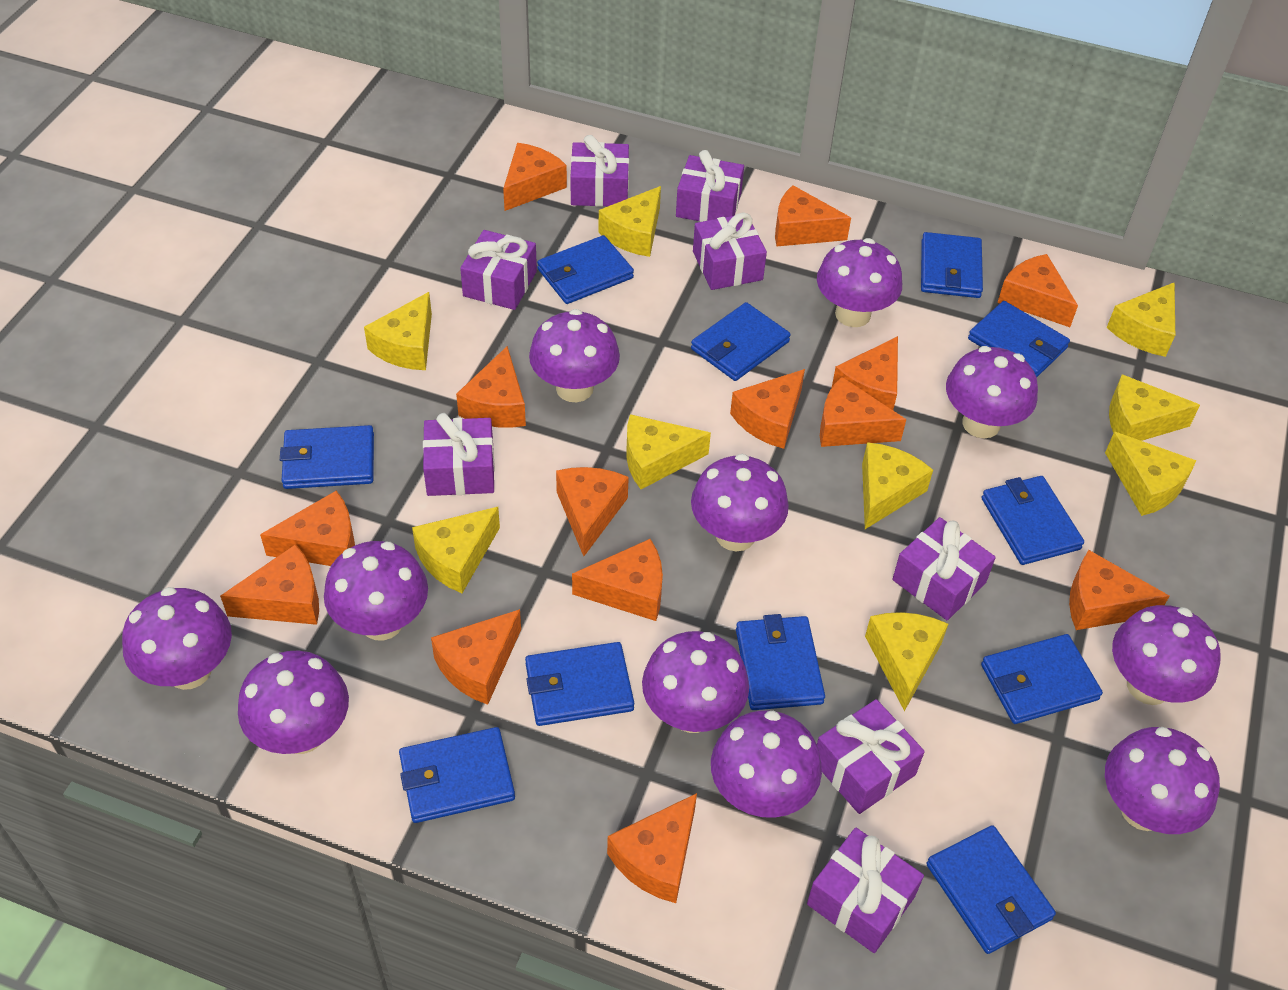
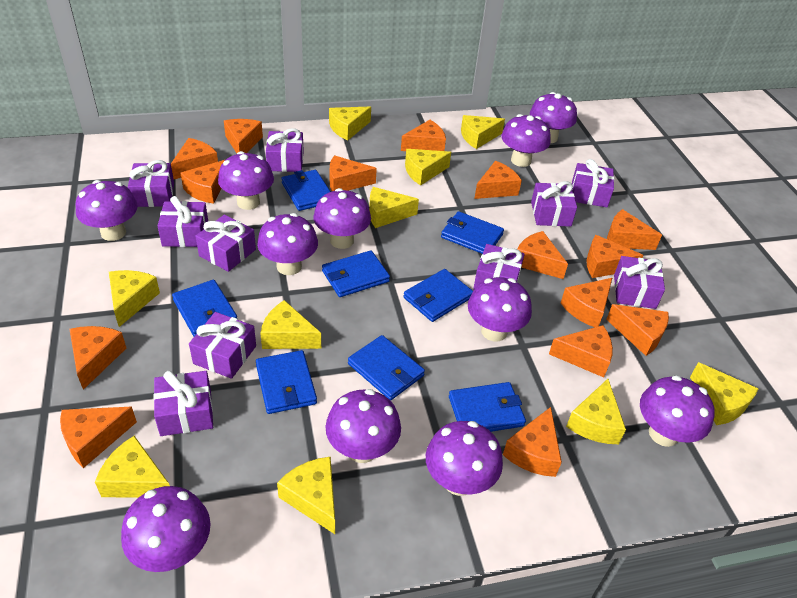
blue wallet: 11 -> 8
orange cheese: 14 -> 15
purple gift: 8 -> 10
yellow cheese: 9 -> 10

